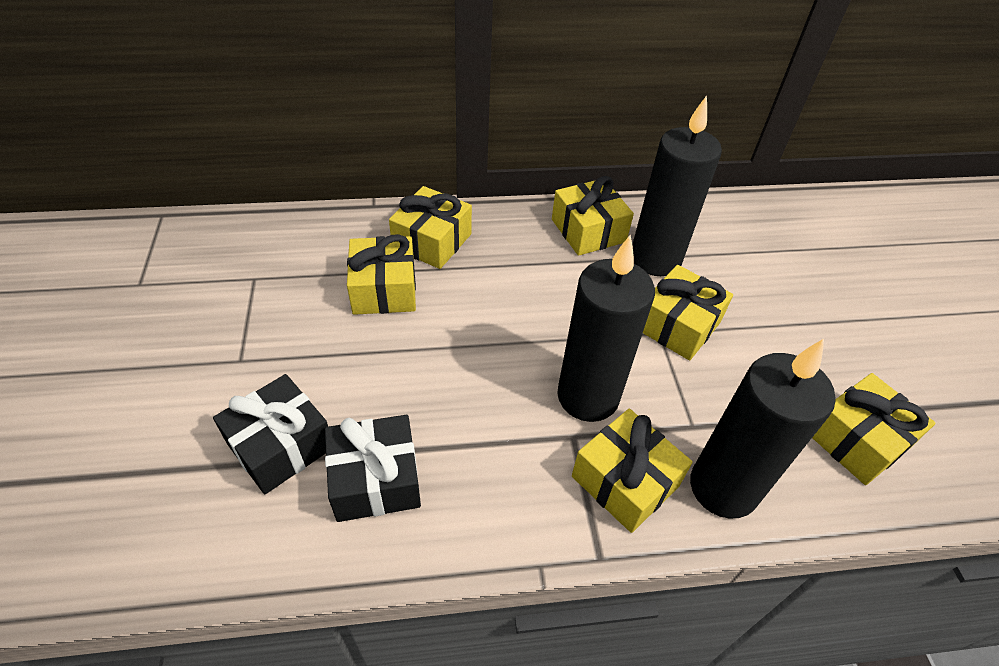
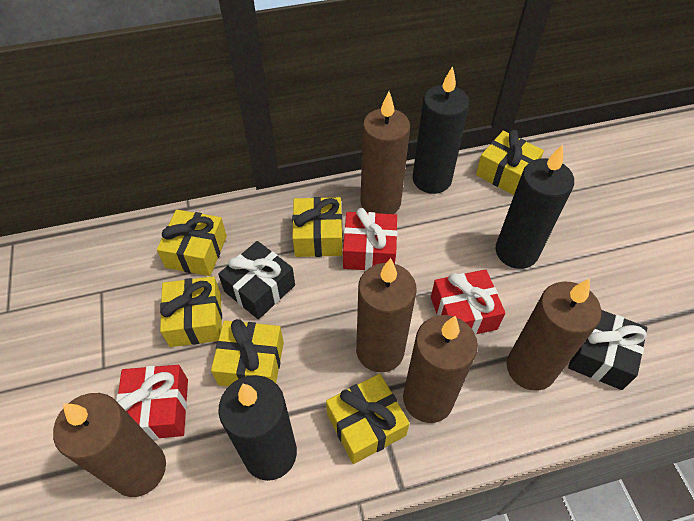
brown candle: 0 -> 5
red gift: 0 -> 3

